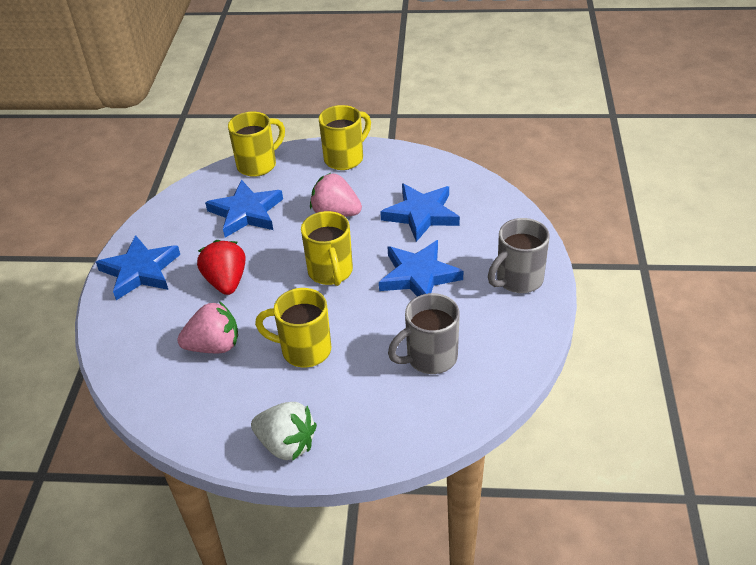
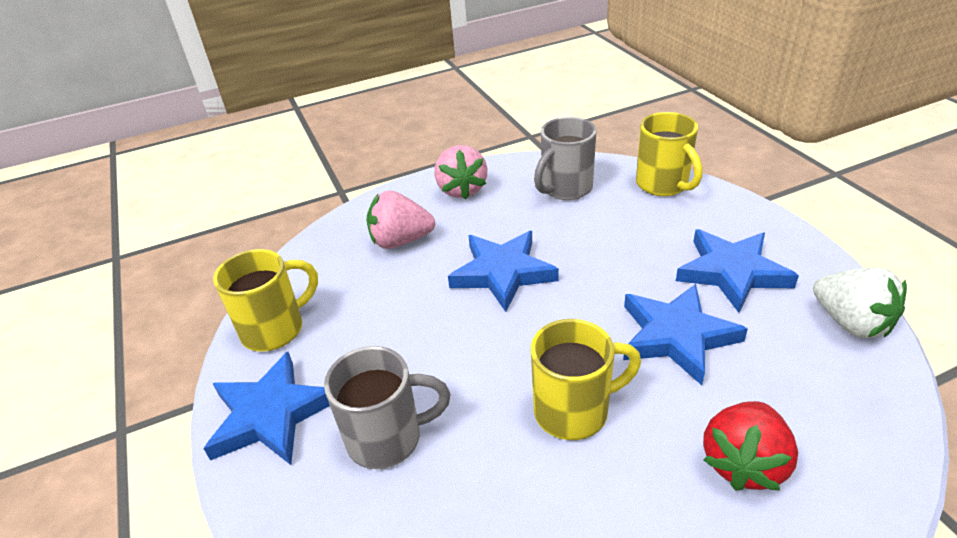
yellow mug: 4 -> 3

